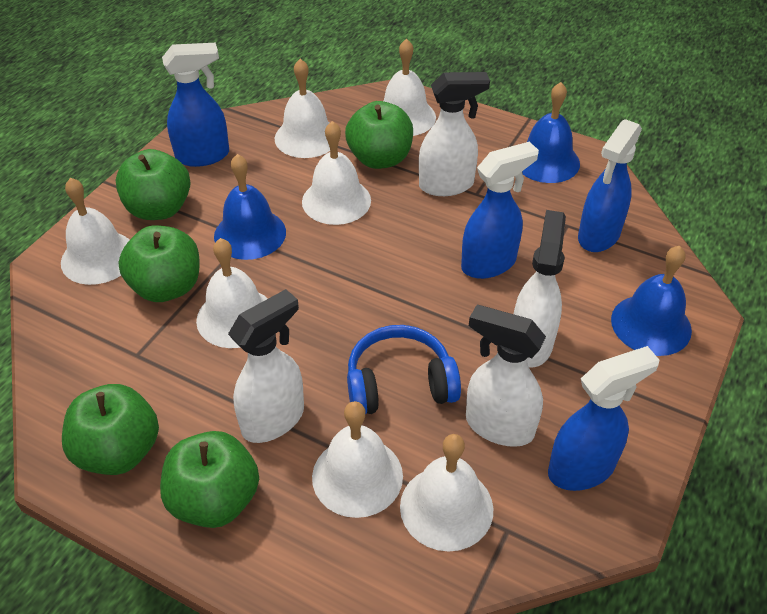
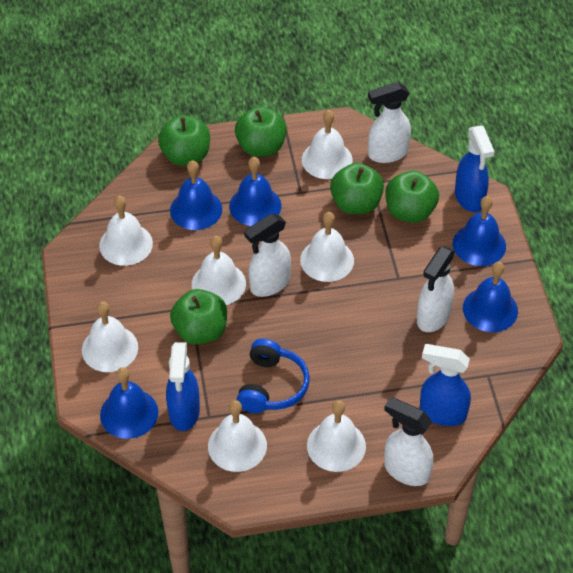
blue bell: 3 -> 5
blue spray bottle: 4 -> 3

